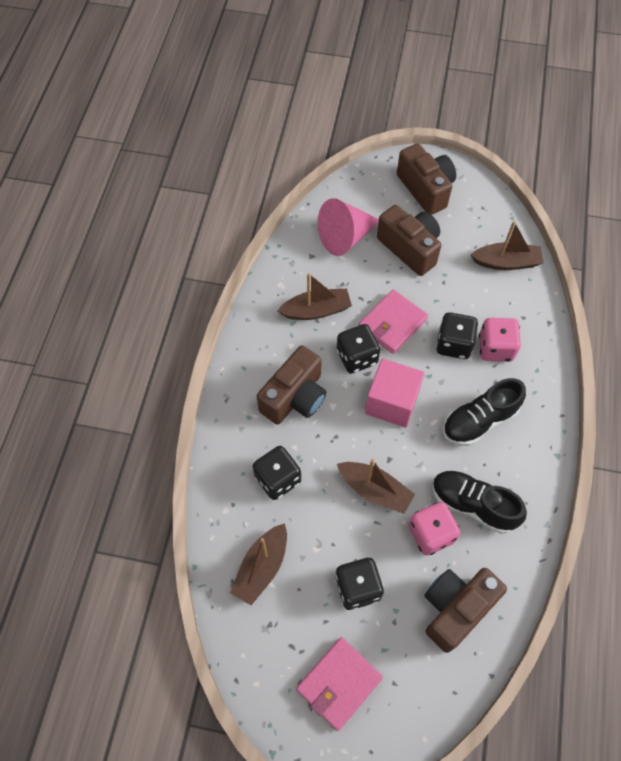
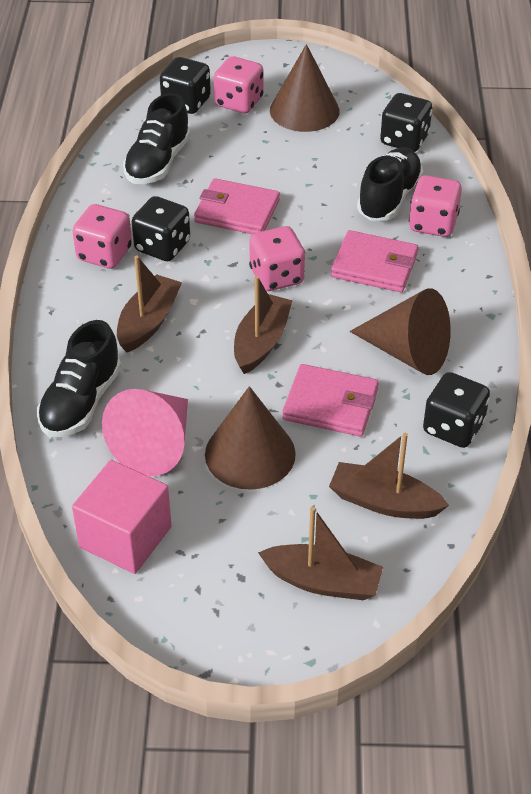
black shoe: 2 -> 3
brown camera: 4 -> 0
brown cone: 0 -> 3
pink dice: 2 -> 4
pink wallet: 2 -> 3

